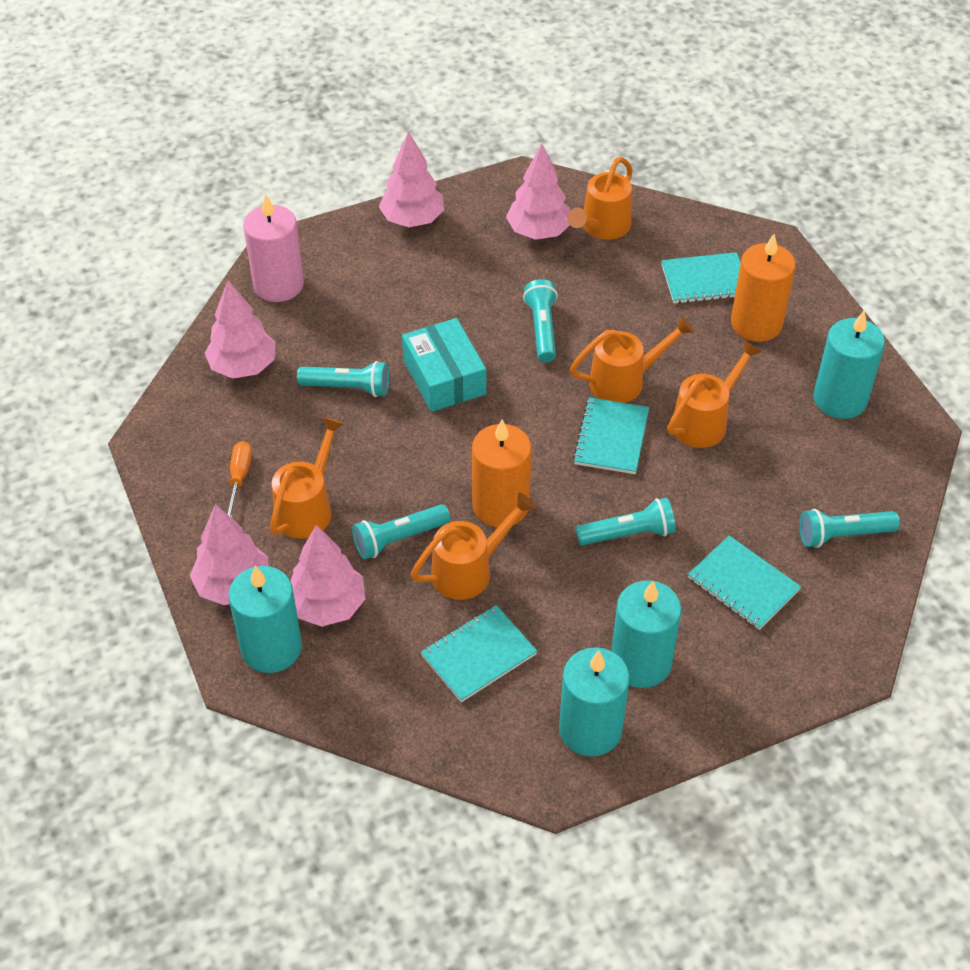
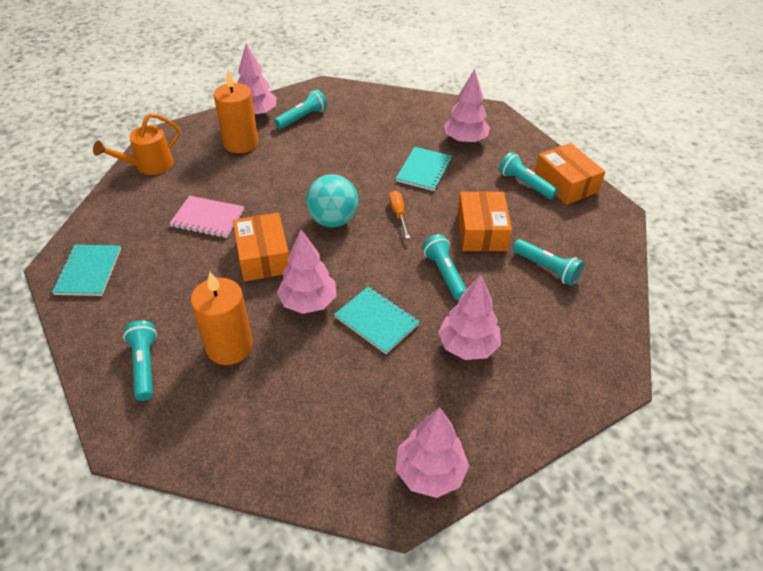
orange box: 0 -> 3
orange watering can: 5 -> 1
pink candle: 1 -> 0
pink notebook: 0 -> 1
turquoise ball: 0 -> 1
turquoise box: 1 -> 0
turquoise candle: 4 -> 0
turquoise notebook: 4 -> 3

